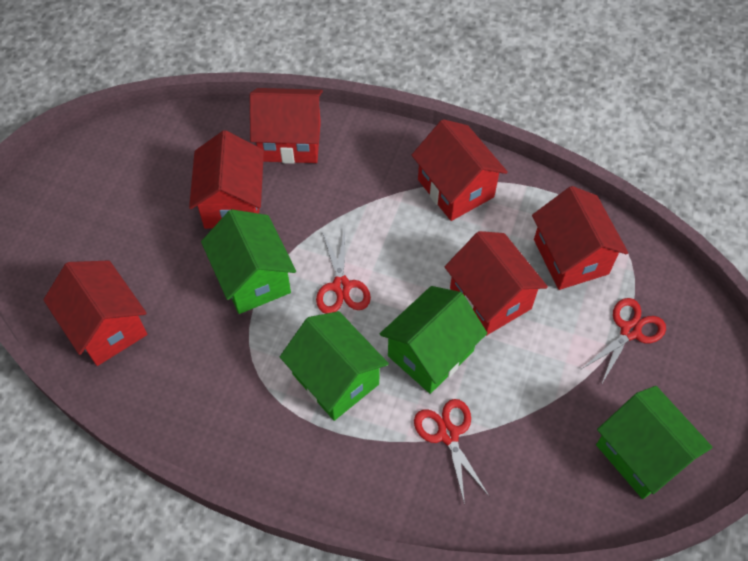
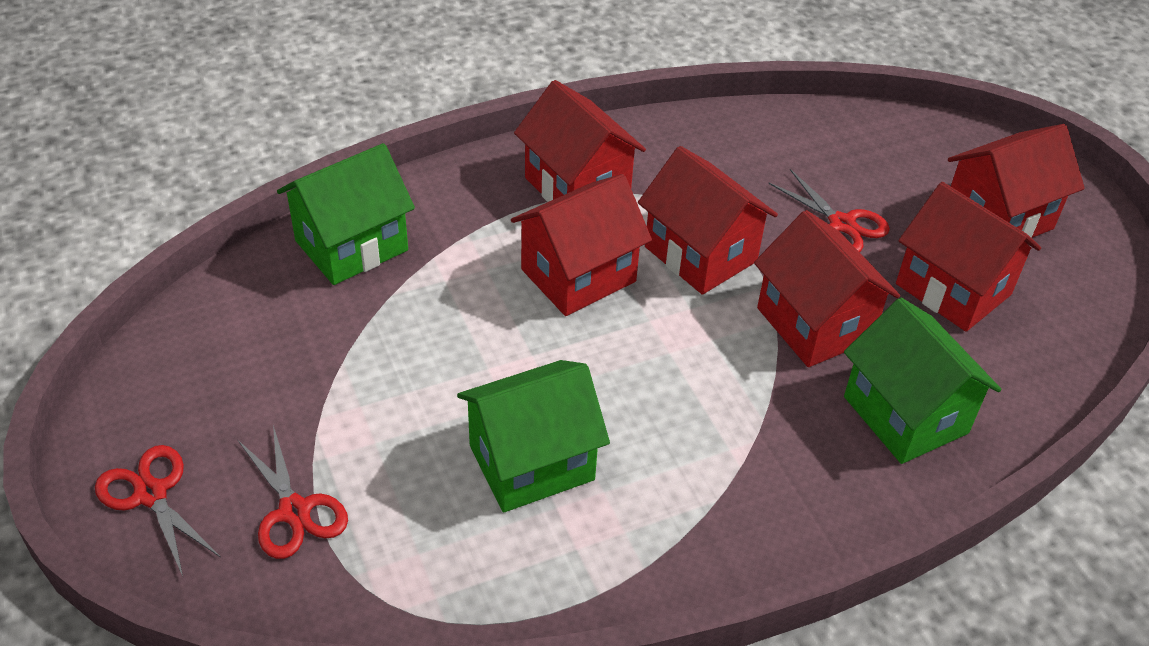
green house: 4 -> 3

